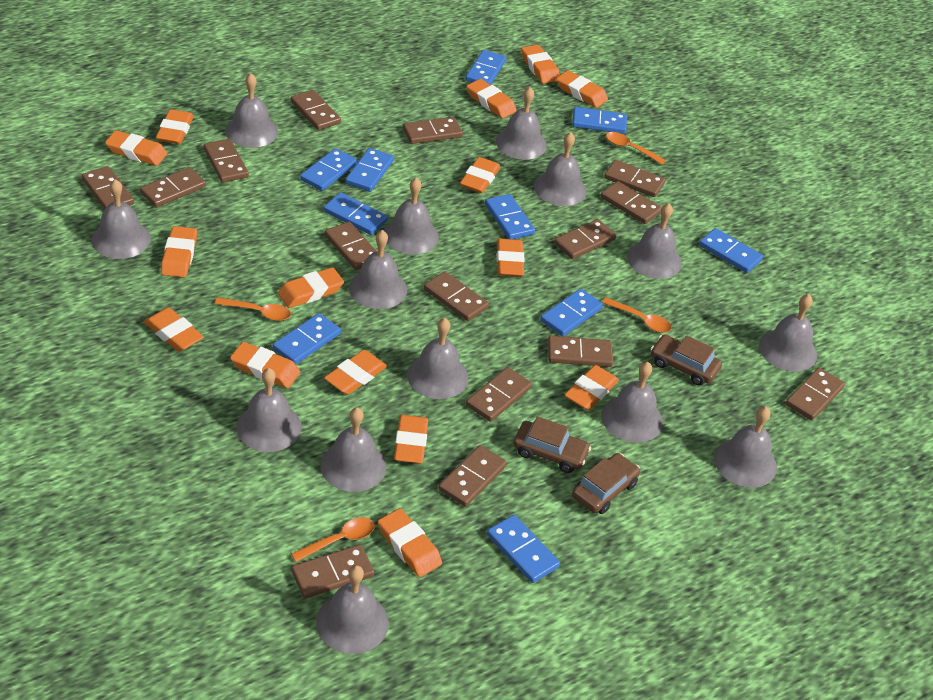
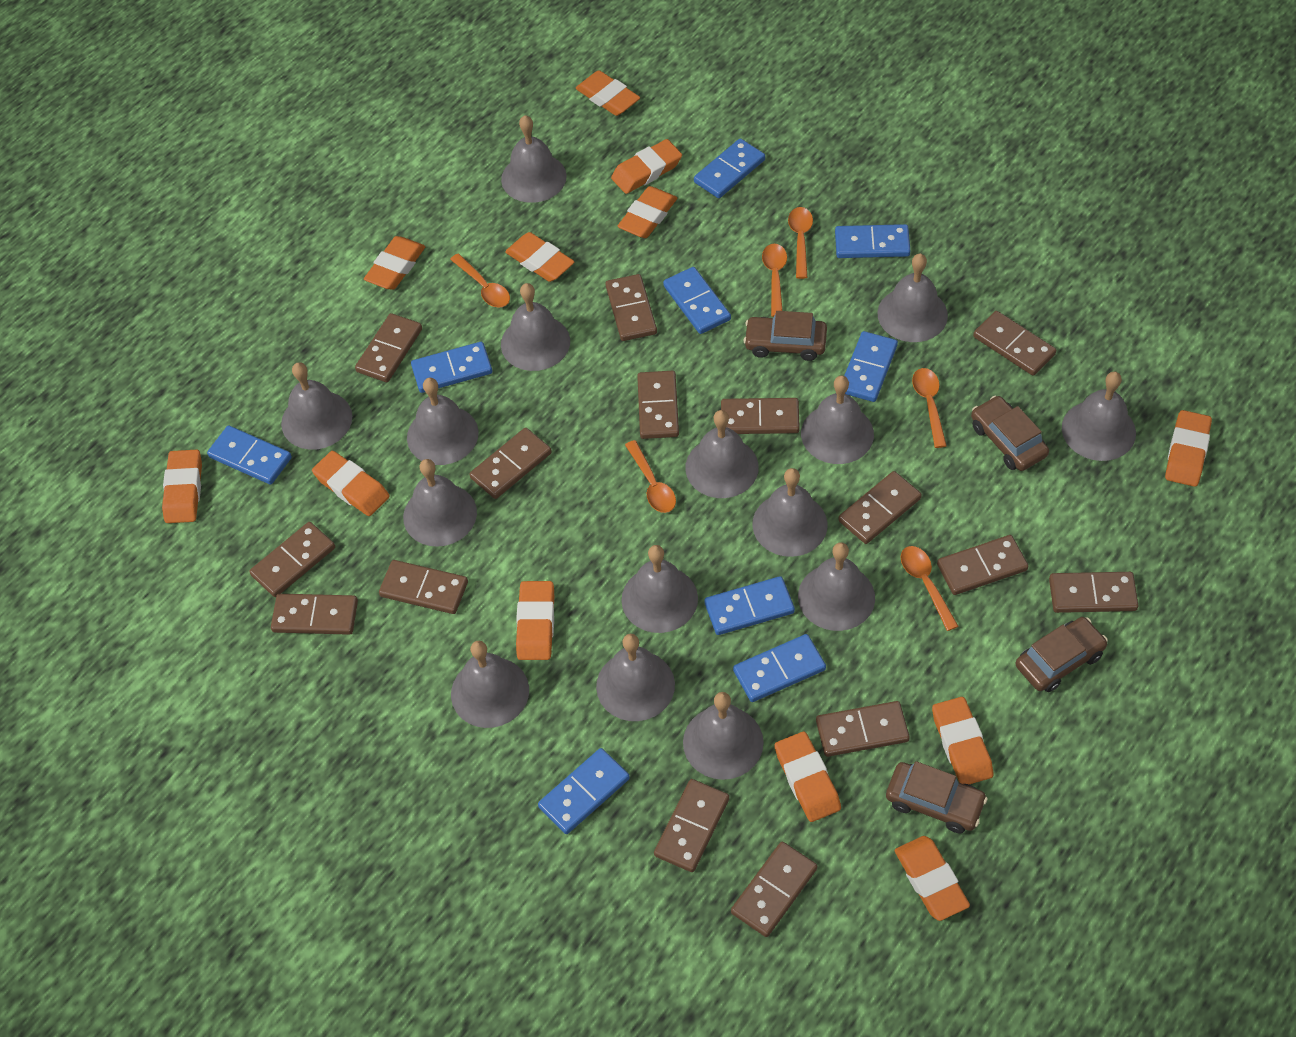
blue domino: 10 -> 9
brown car: 3 -> 4
grey bell: 14 -> 15
orange eraser: 15 -> 12
orange spoon: 4 -> 6

